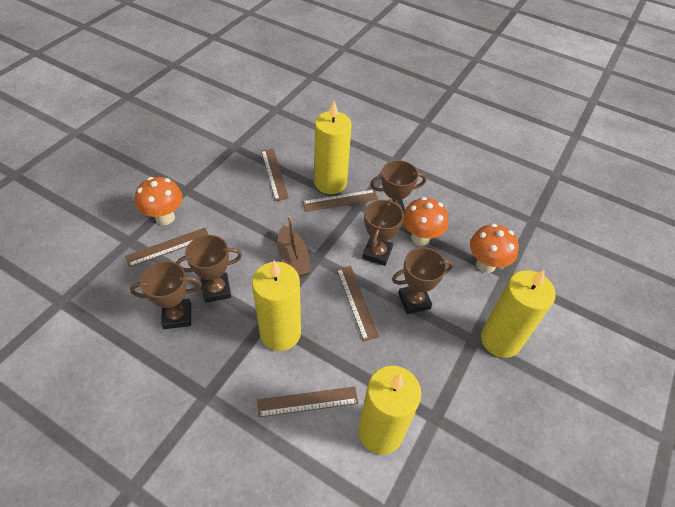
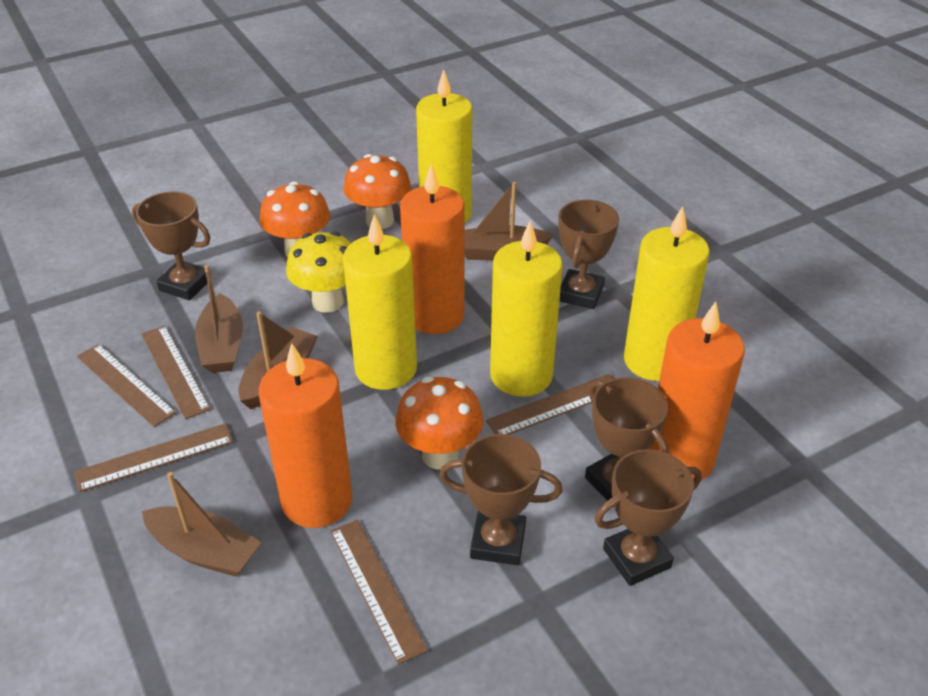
brown boat: 1 -> 4
orange candle: 0 -> 3
yellow mushroom: 0 -> 1

